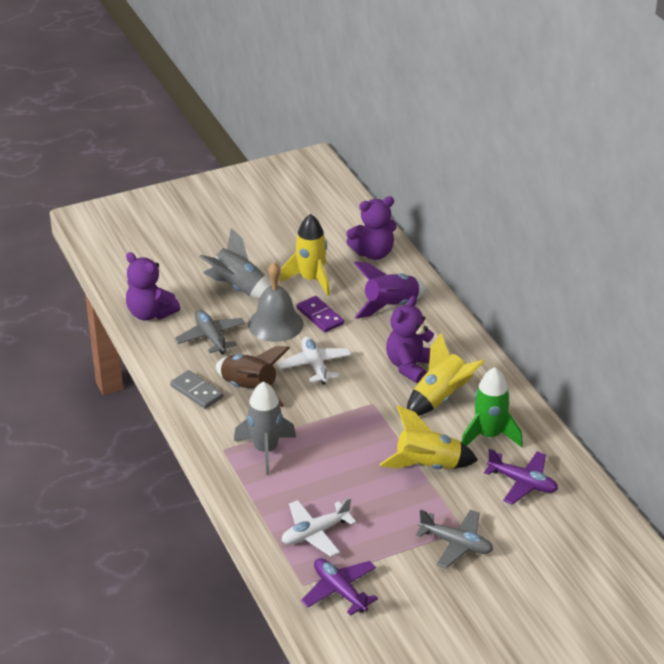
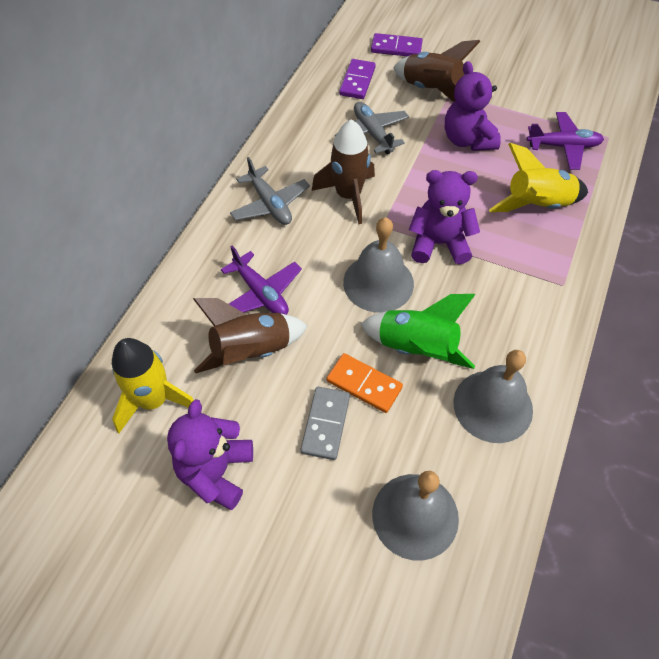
brown rocket: 1 -> 3
grey bell: 1 -> 3
grey rocket: 2 -> 0
orange domino: 0 -> 1
purple domino: 1 -> 2
purple rocket: 1 -> 0
white plane: 2 -> 0
yellow rocket: 3 -> 2

